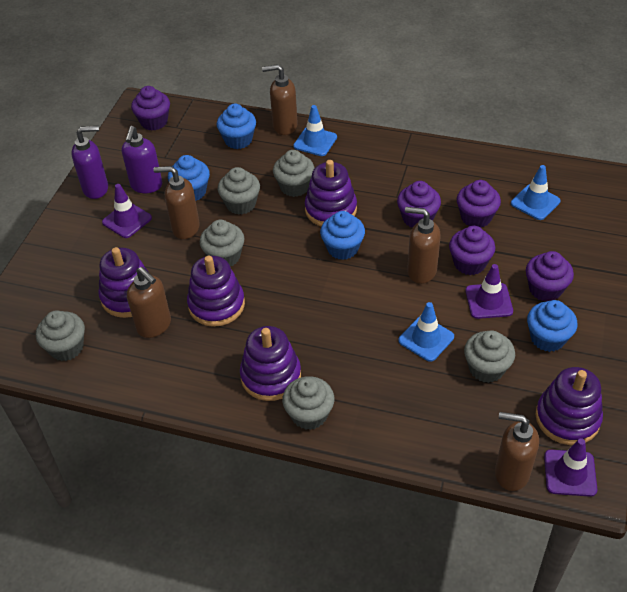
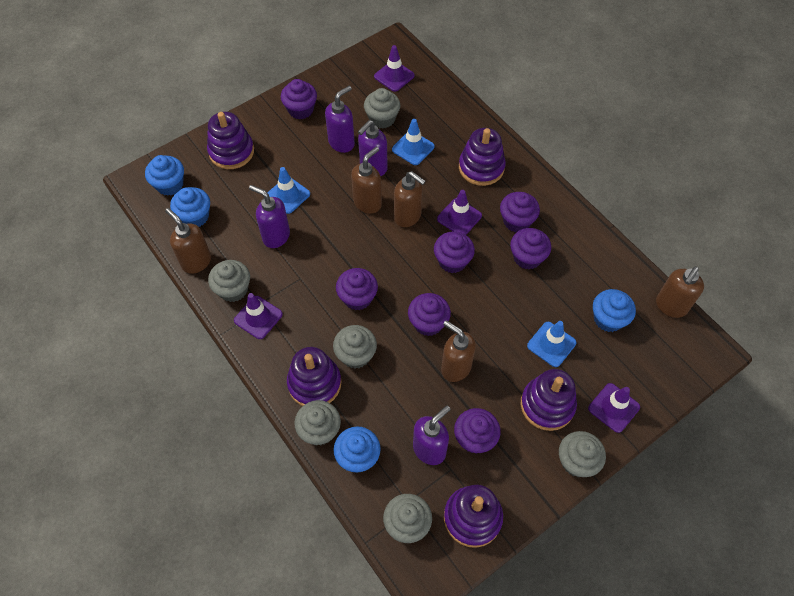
purple cupcake: 5 -> 7
purple soap dispenser: 2 -> 4
purple traffic cone: 3 -> 4

